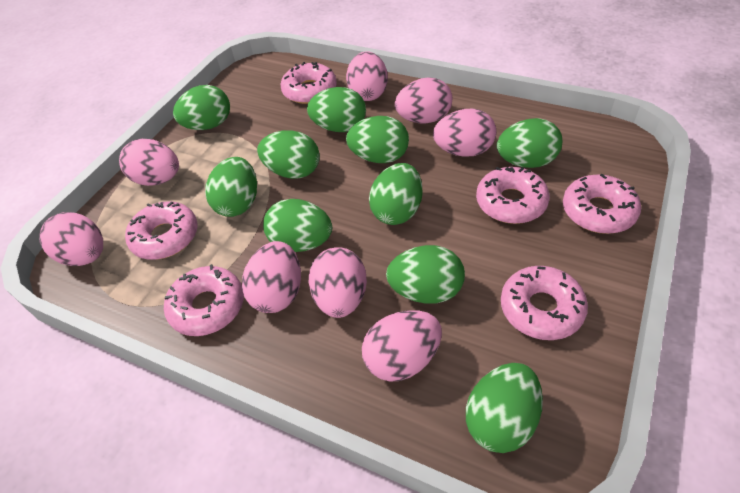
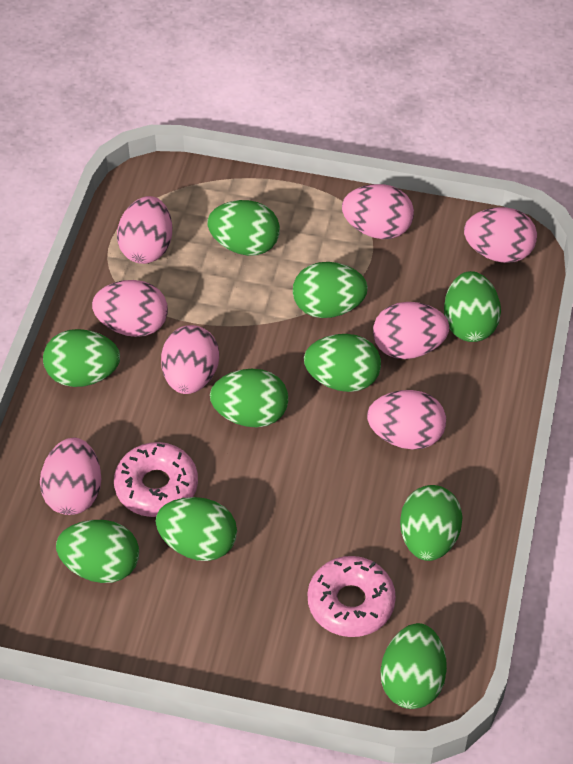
pink donut: 6 -> 2

